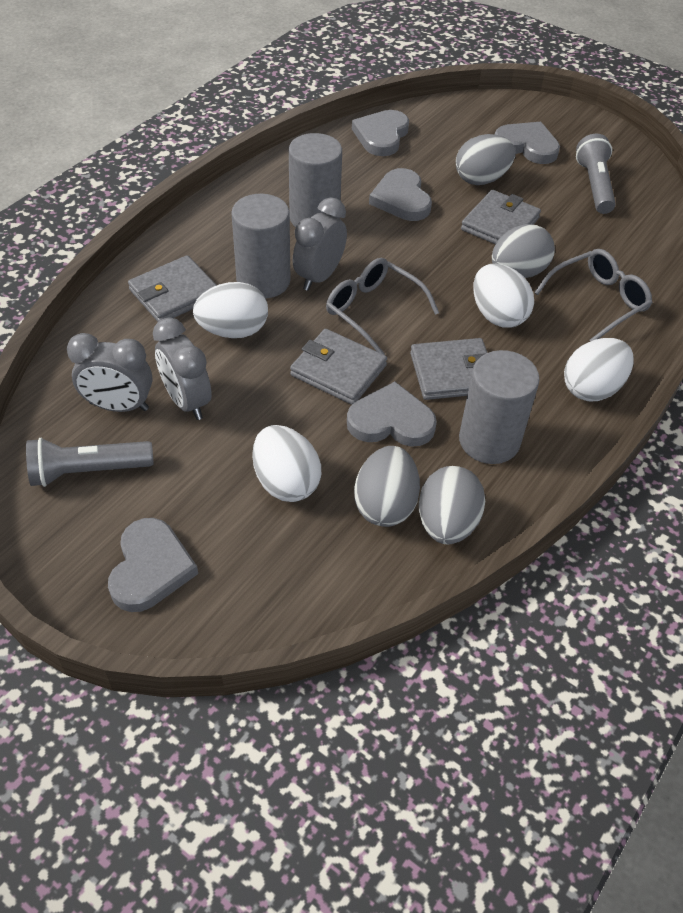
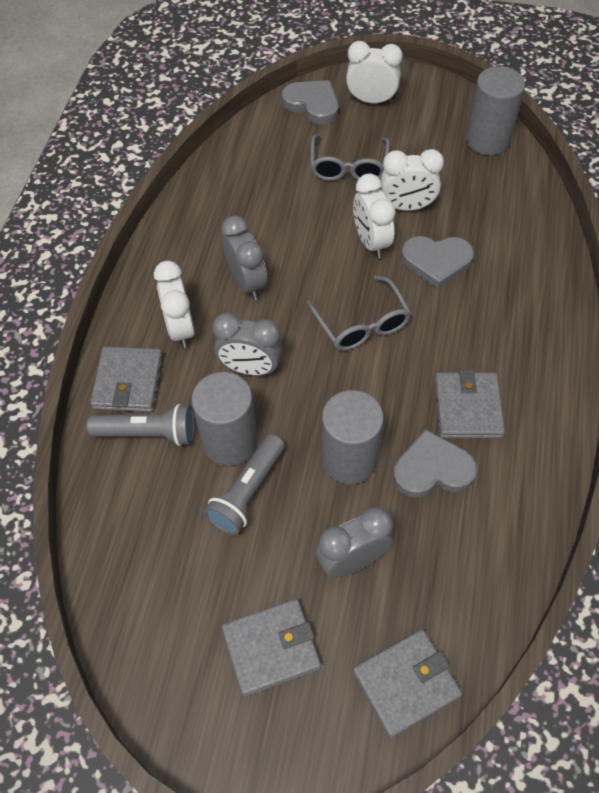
grey egg: 4 -> 0
grey heart: 5 -> 3
white clock: 0 -> 4
white egg: 4 -> 0

